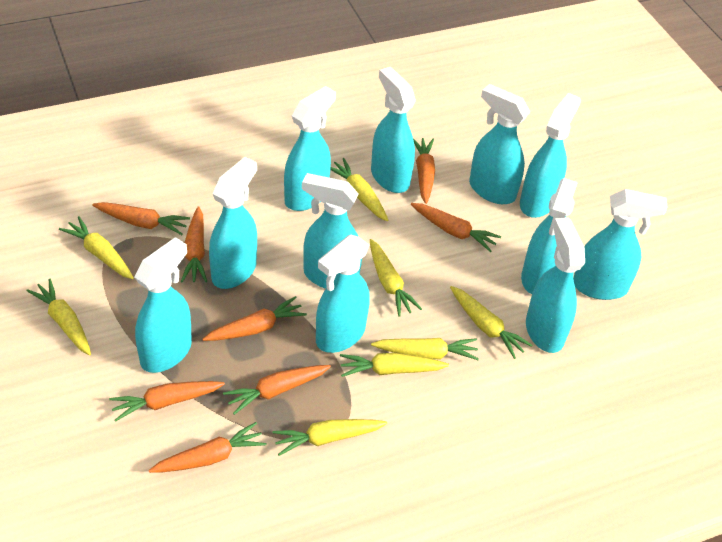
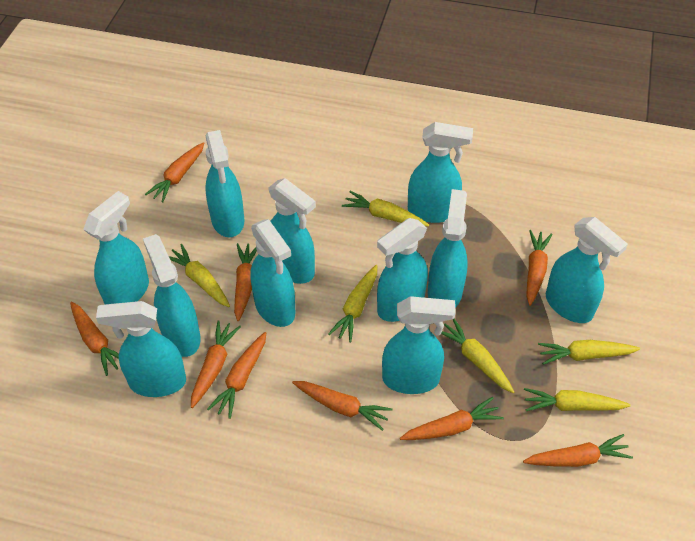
orange carrot: 8 -> 9
yellow carrot: 8 -> 6

